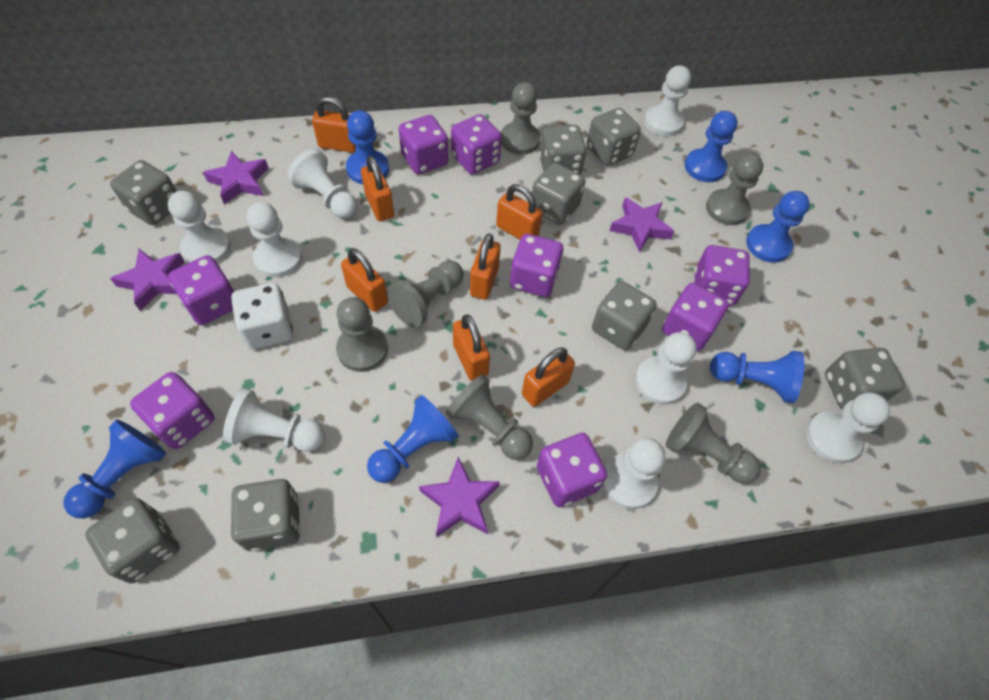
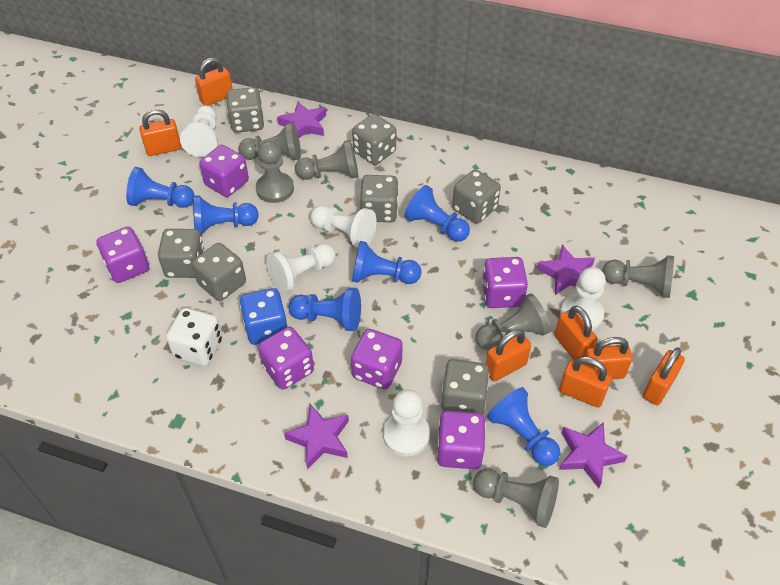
blue dice: 0 -> 1
grey dice: 8 -> 7
purple dice: 8 -> 6
white pawn: 8 -> 5

